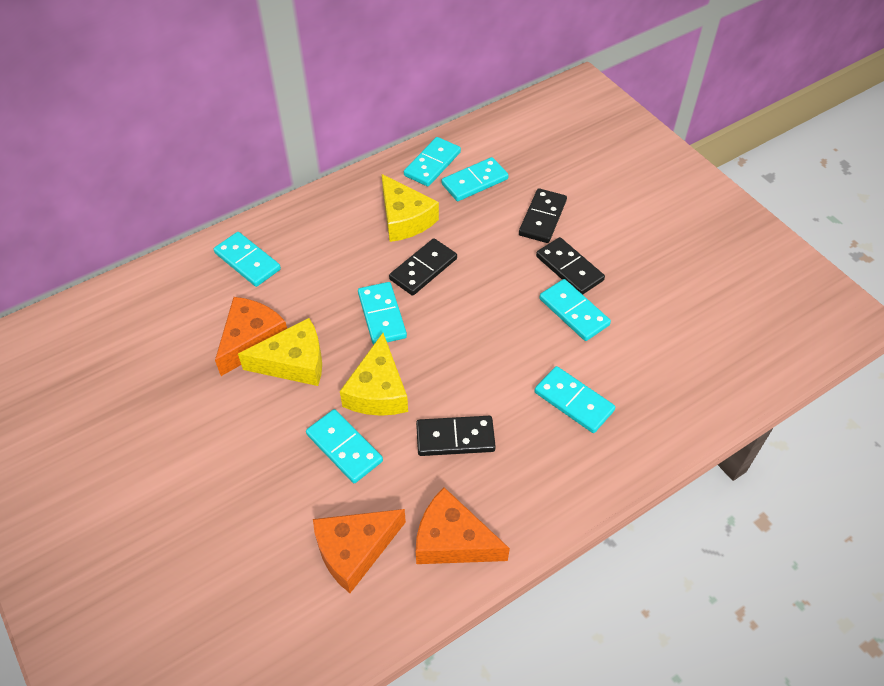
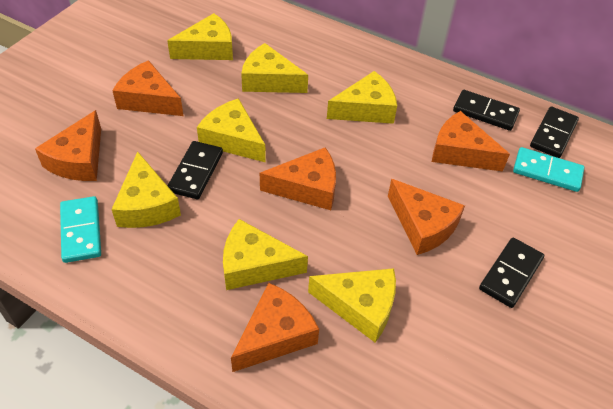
orange cheese: 3 -> 6
turquoise domino: 7 -> 2
yellow cheese: 3 -> 7

